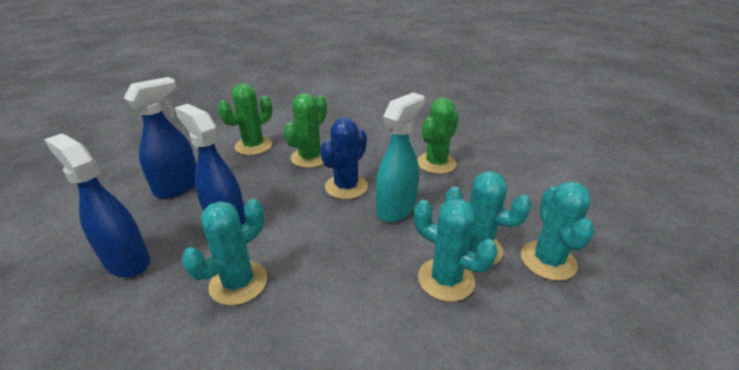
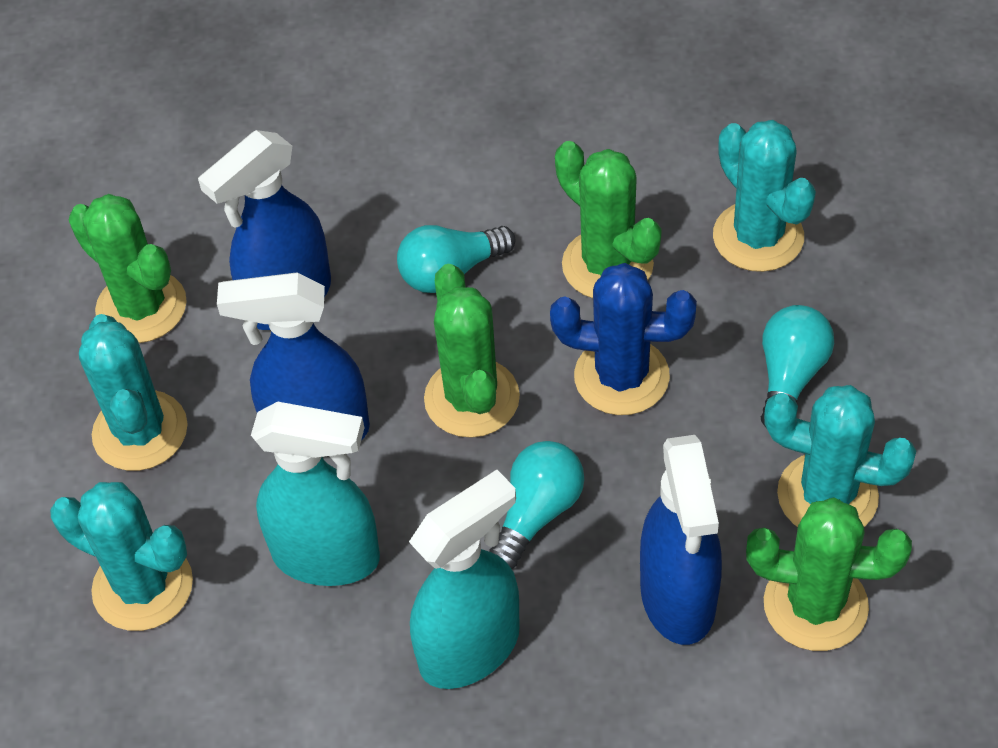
green cactus: 3 -> 4
turquoise light bulb: 0 -> 3
turquoise spray bottle: 1 -> 2

